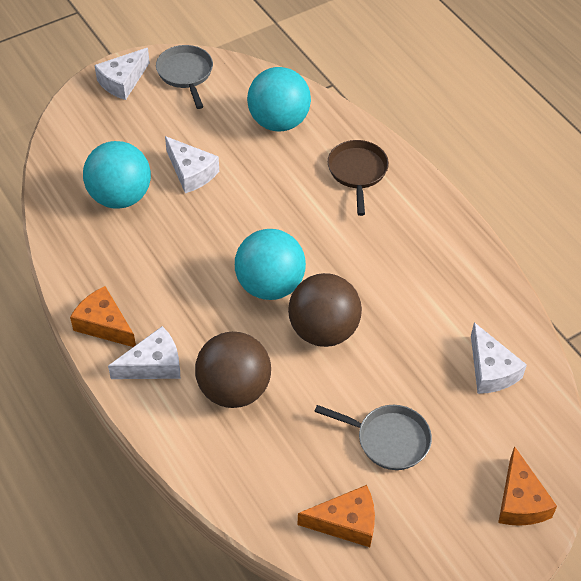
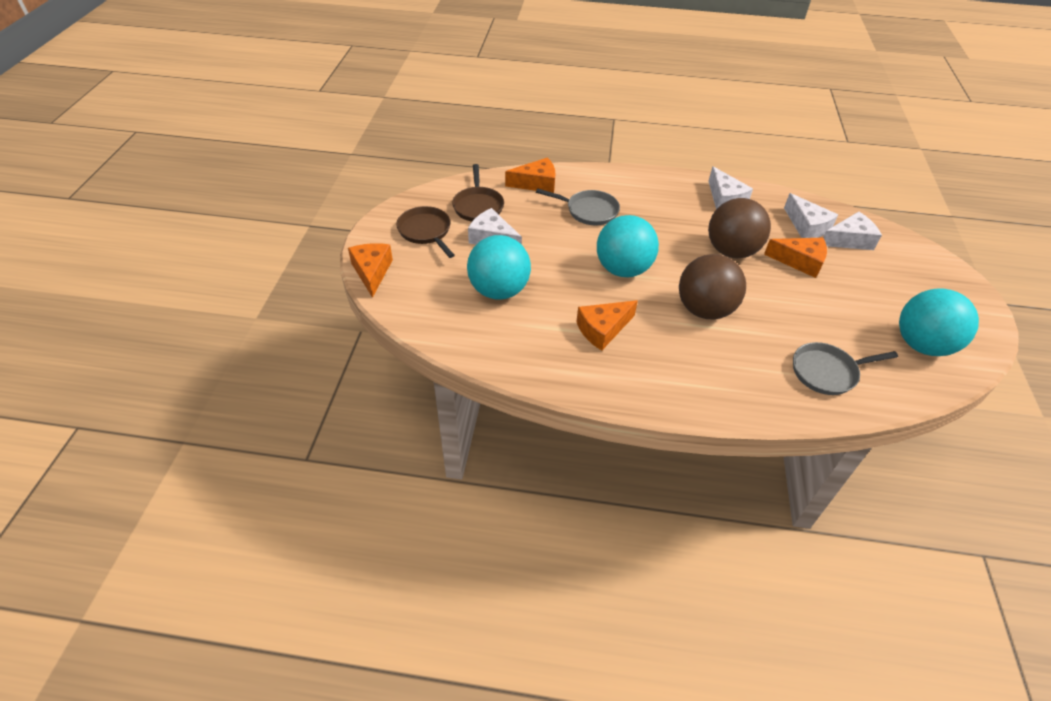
brown pan: 1 -> 2
orange cheese: 3 -> 4

